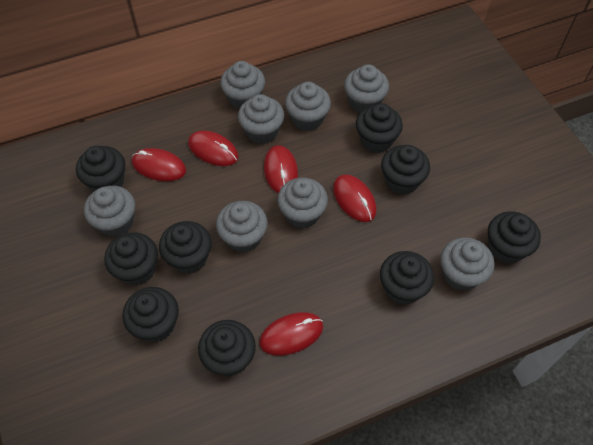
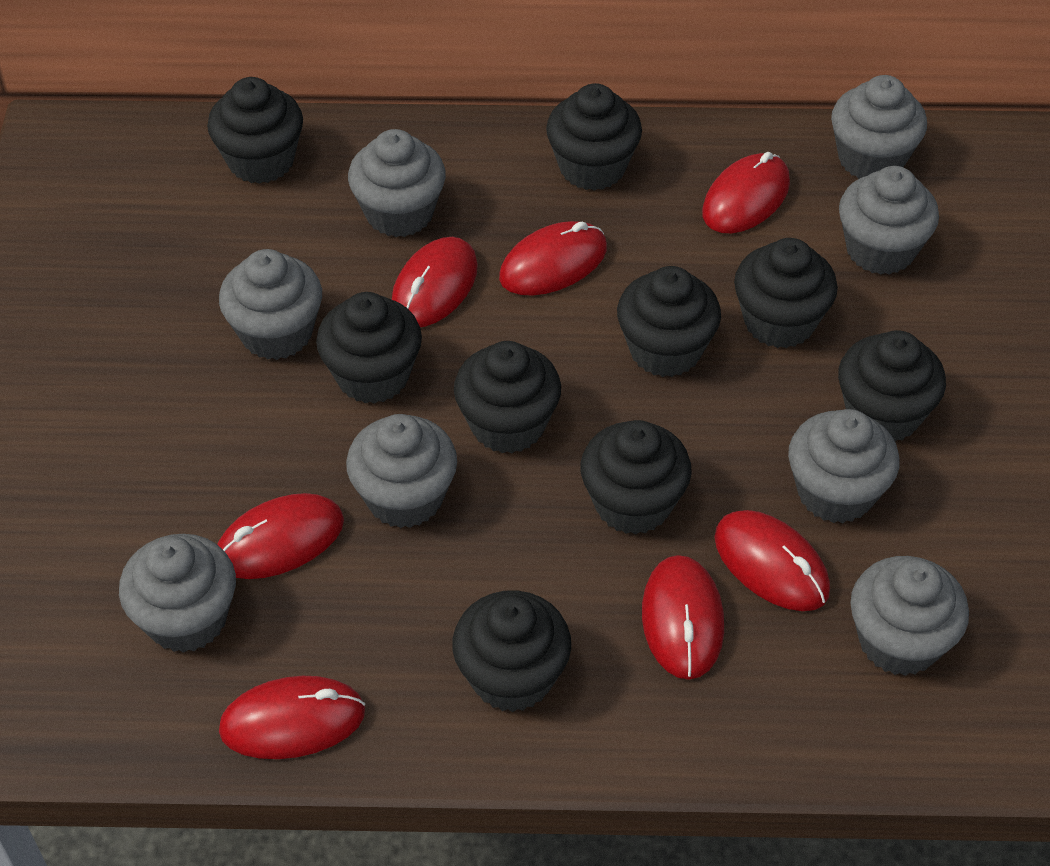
red mouse: 5 -> 7

